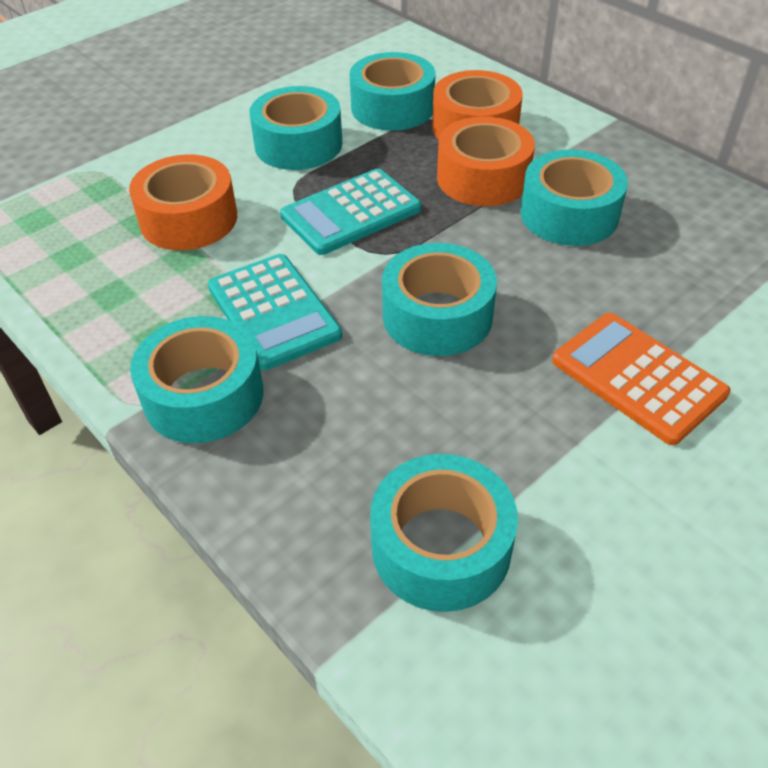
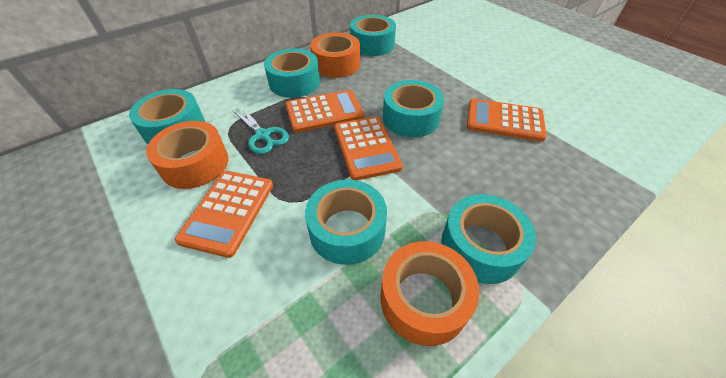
orange calculator: 1 -> 4
turquoise calculator: 2 -> 0
turquoise scissors: 0 -> 1

